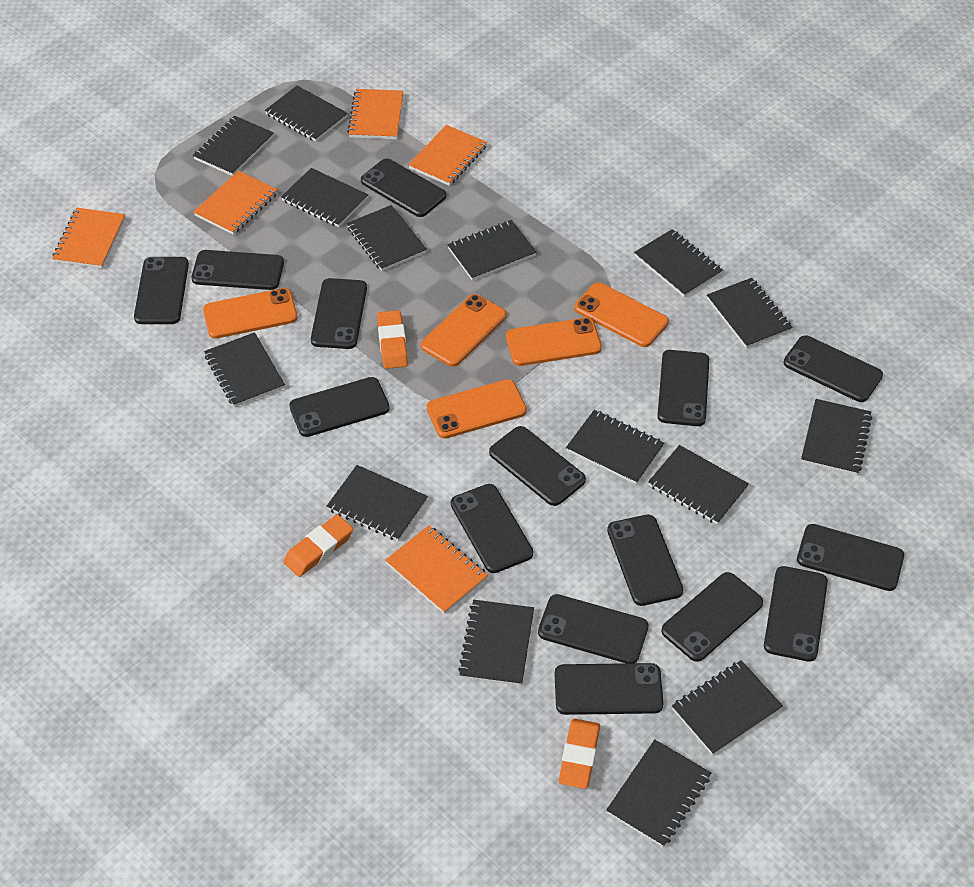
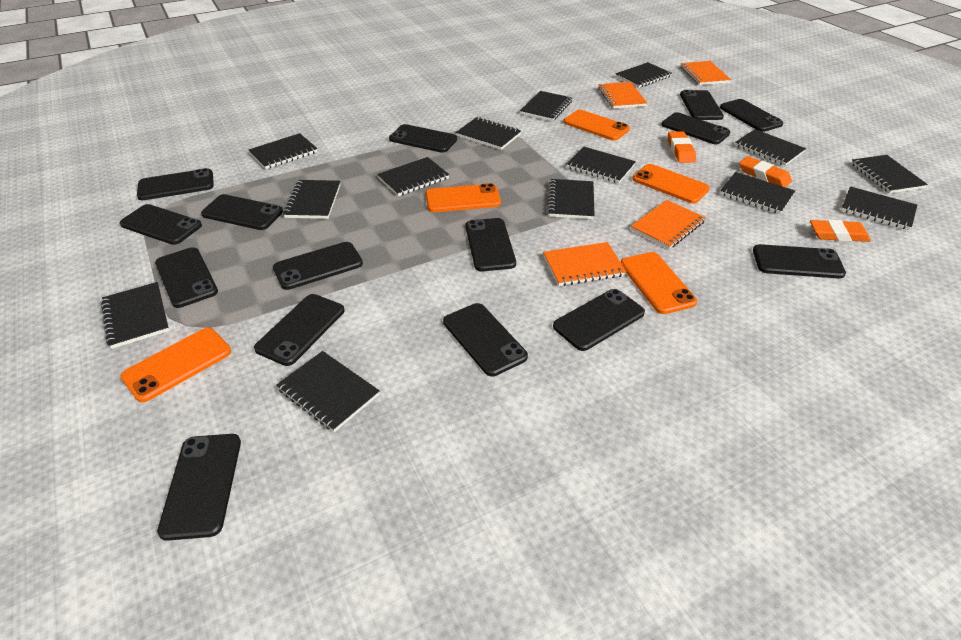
black notebook: 15 -> 14
orange notebook: 5 -> 4

